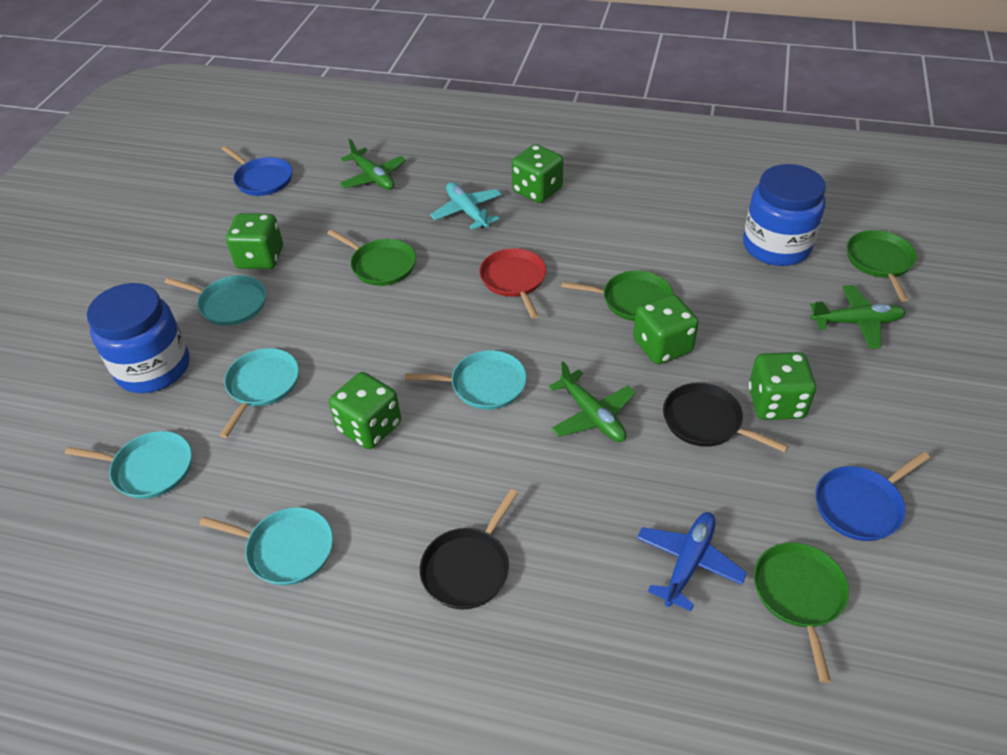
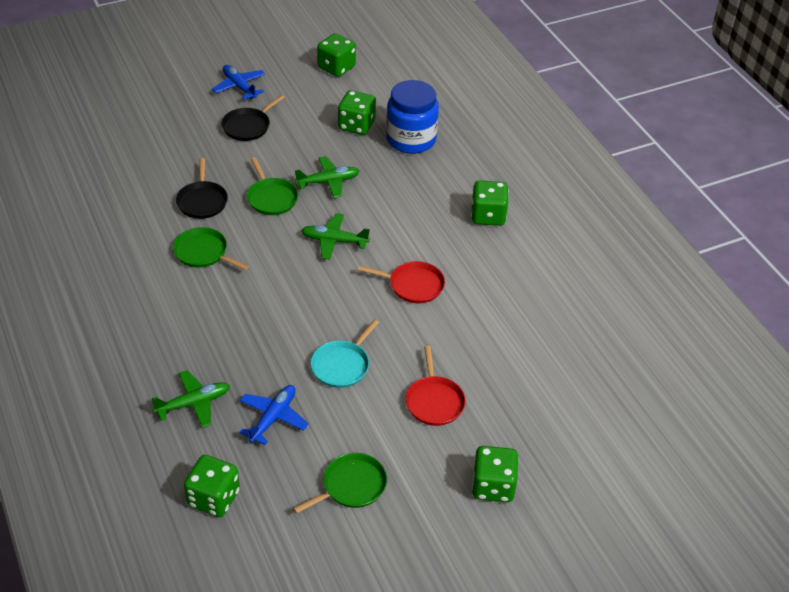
blue jar: 2 -> 1
blue pan: 2 -> 0
blue plane: 1 -> 2
green pan: 4 -> 3
red pan: 1 -> 2
turquoise pan: 5 -> 1
turquoise plane: 1 -> 0

